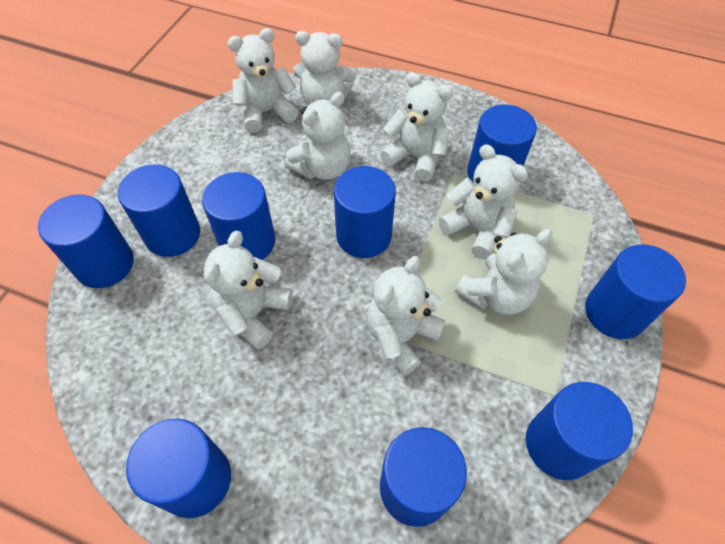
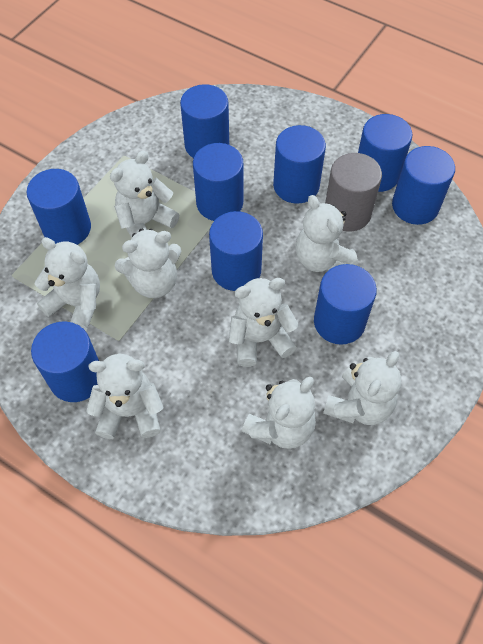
grey cylinder: 0 -> 1

